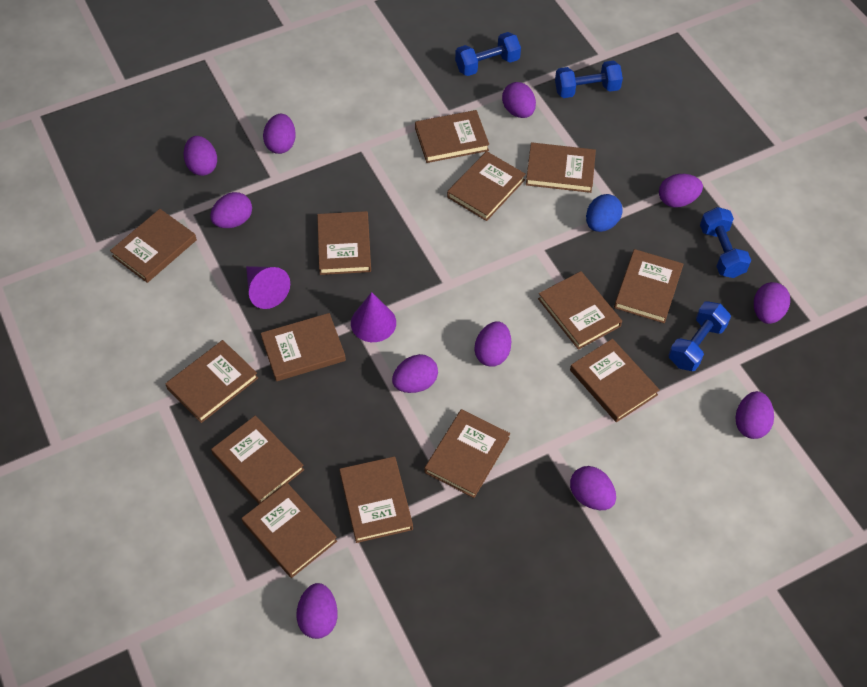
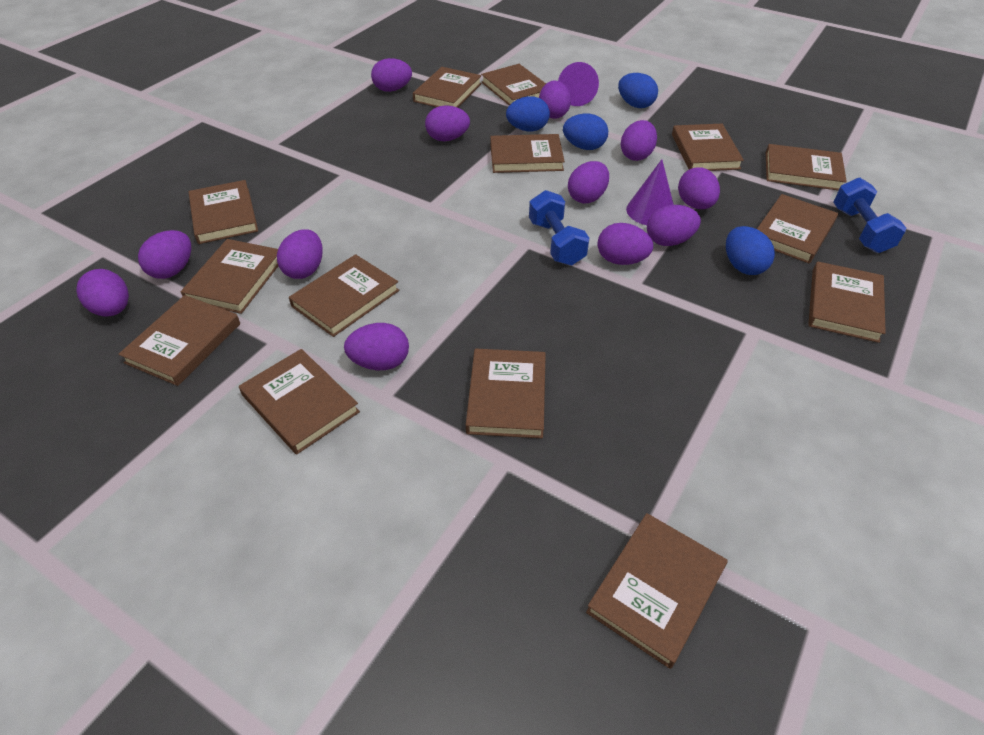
blue dumbbell: 4 -> 2
blue egg: 1 -> 4
purple egg: 11 -> 12

